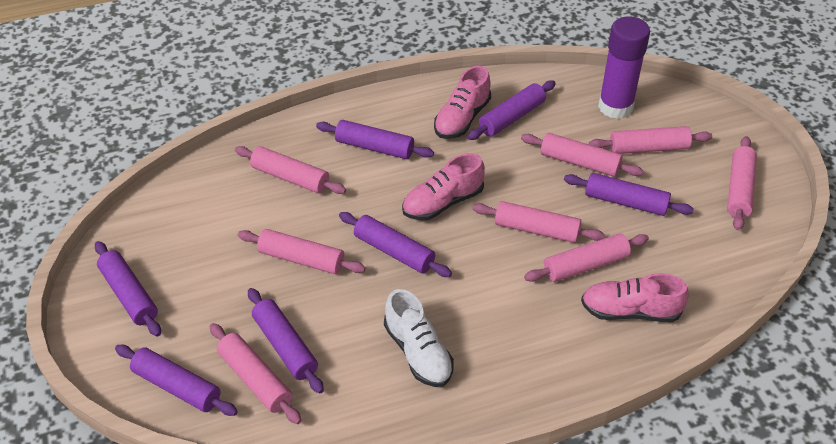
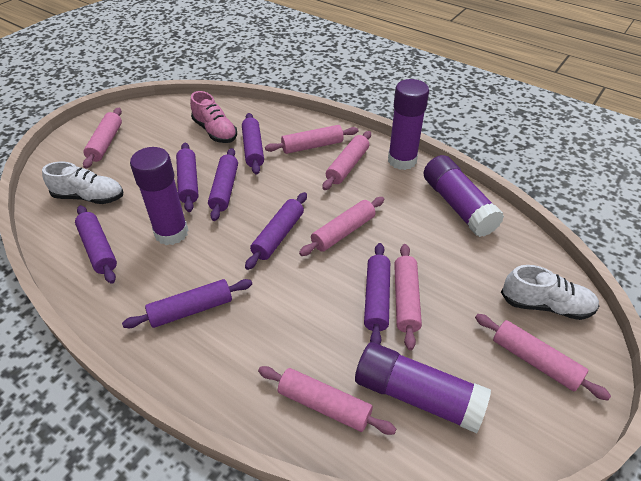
pink rolling pin: 8 -> 7
pink shoe: 3 -> 1
purple glue stick: 1 -> 4
white shoe: 1 -> 2

